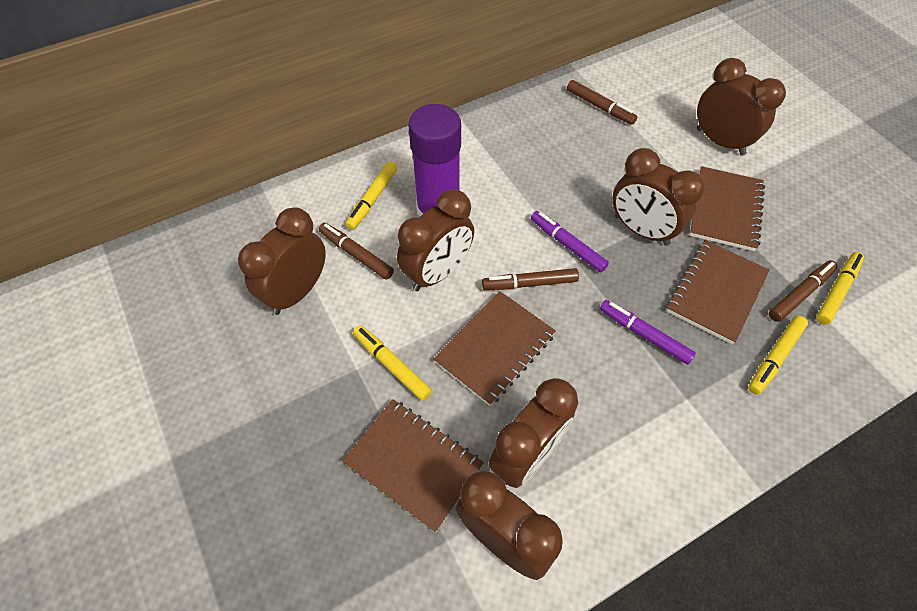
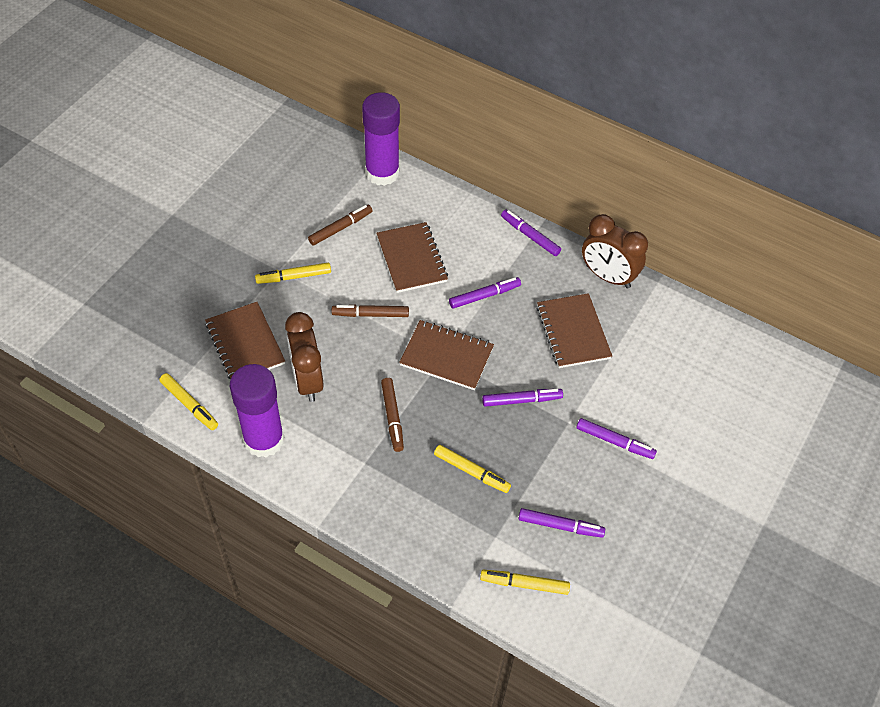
brown clock: 6 -> 2
brown marker: 4 -> 3
purple glue stick: 1 -> 2
purple marker: 2 -> 5

